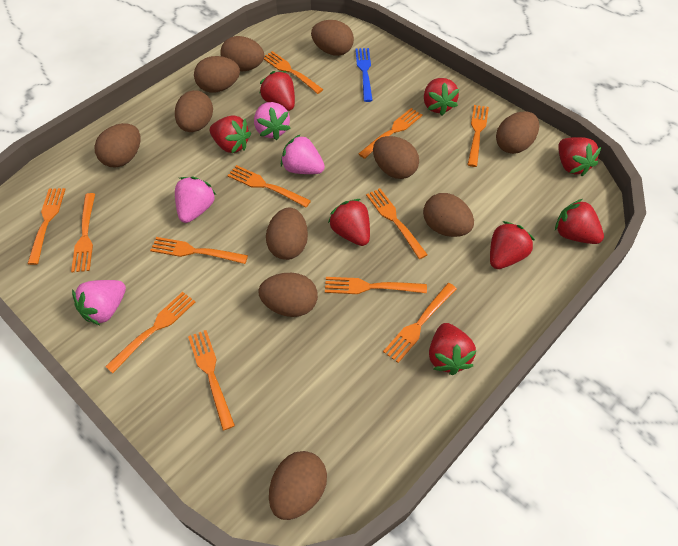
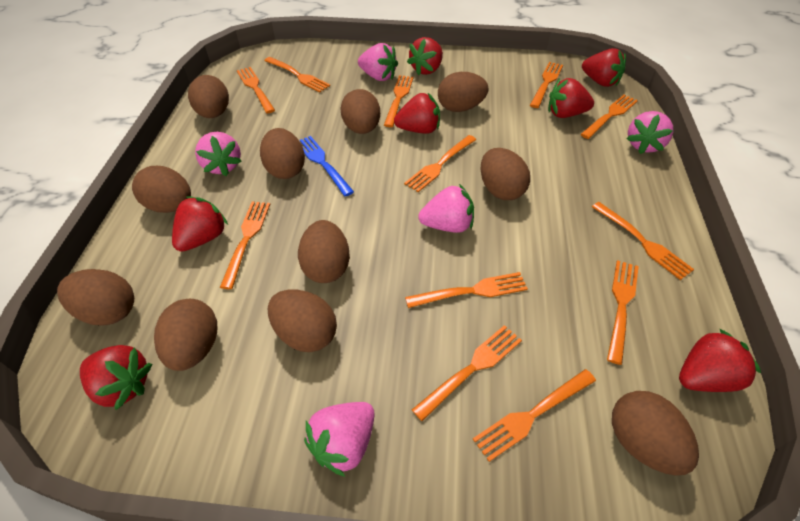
pink strawberry: 4 -> 5
red strawberry: 8 -> 7

